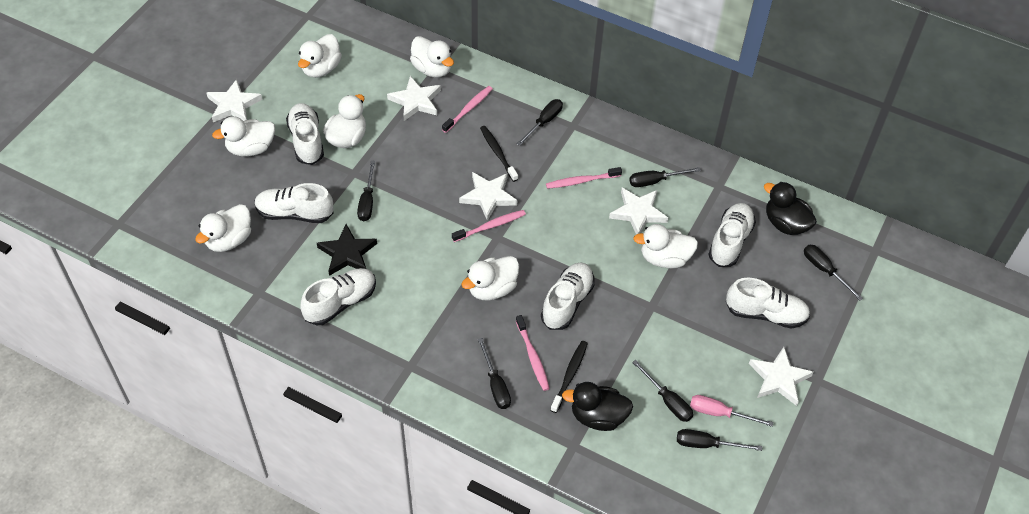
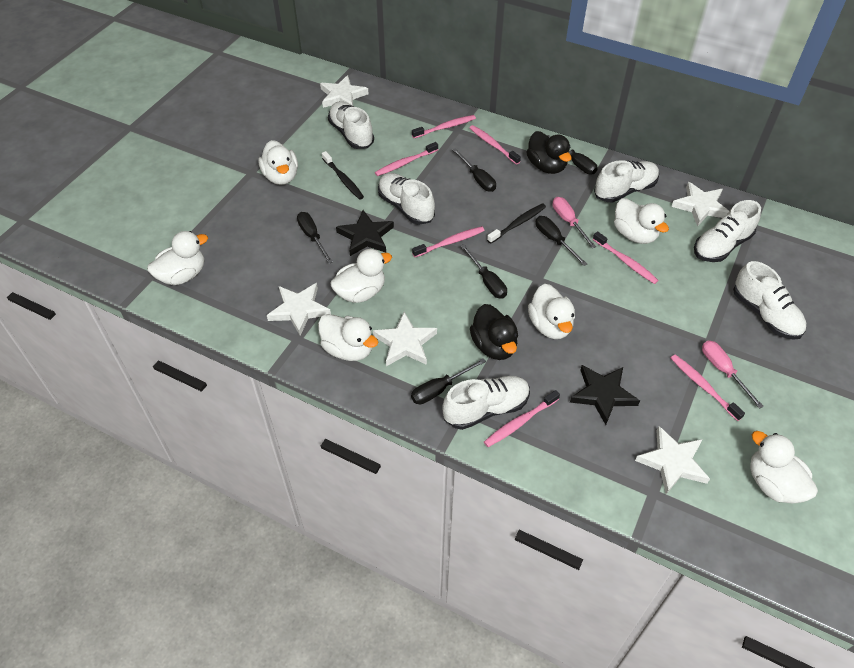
black screwdriver: 7 -> 6
black star: 1 -> 2
pink screwdriver: 1 -> 2
pink toothbrush: 4 -> 7

